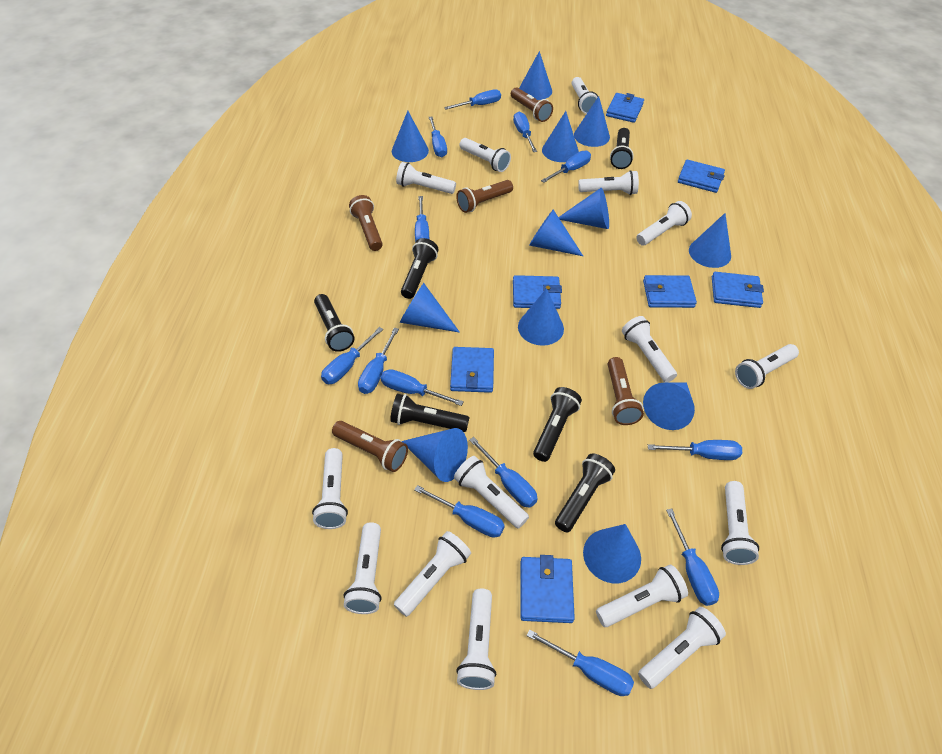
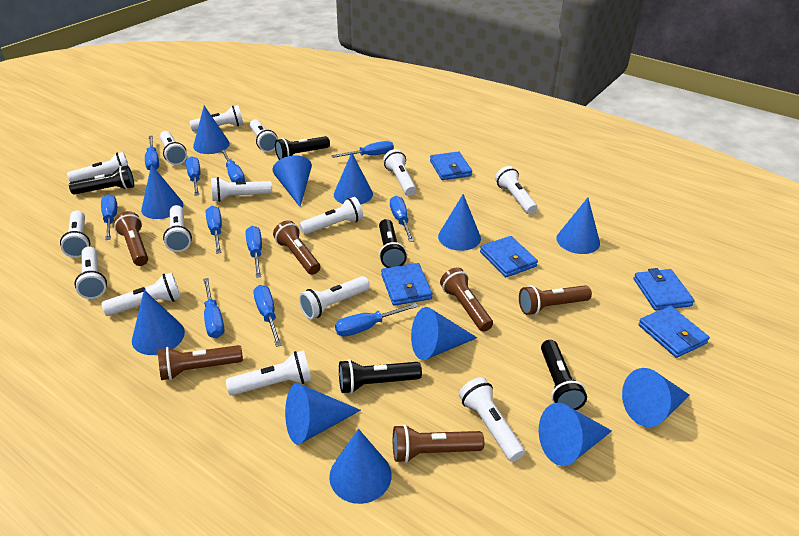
black flashlight: 6 -> 5
blue screwdriver: 13 -> 11
blue wallet: 7 -> 5
brown flashlight: 5 -> 6

